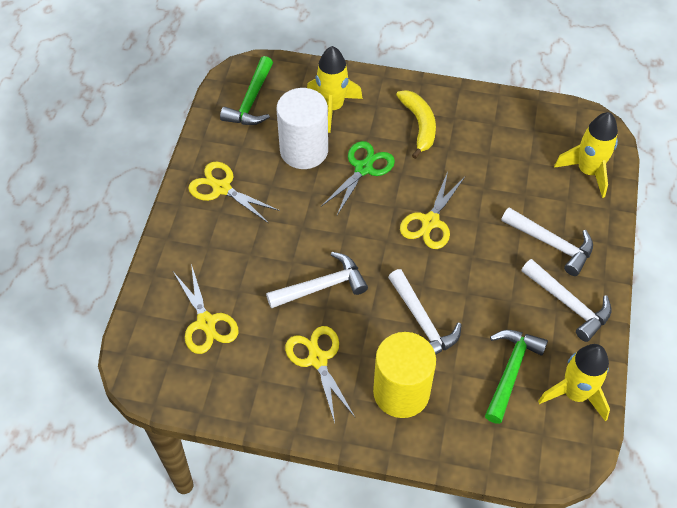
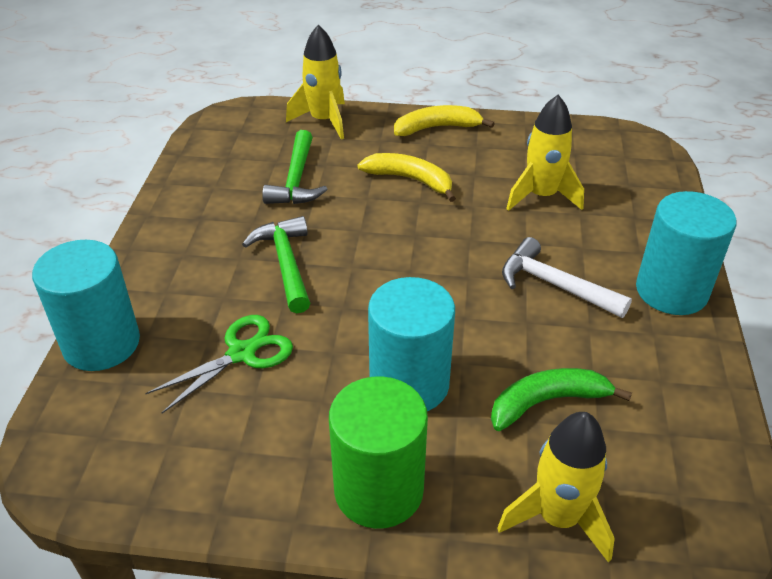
green banana: 0 -> 1
green cylinder: 0 -> 1
turquoise cylinder: 0 -> 3
white cylinder: 1 -> 0
white hammer: 4 -> 1
yellow banana: 1 -> 2
yellow cylinder: 1 -> 0
yellow scissors: 4 -> 0

